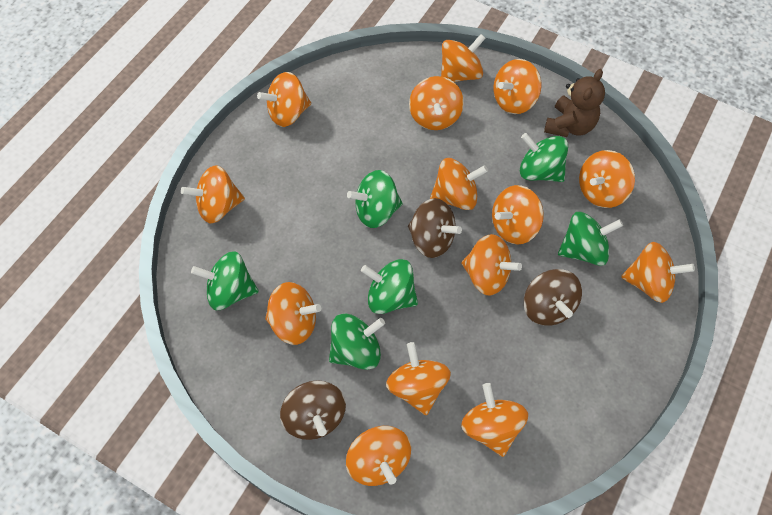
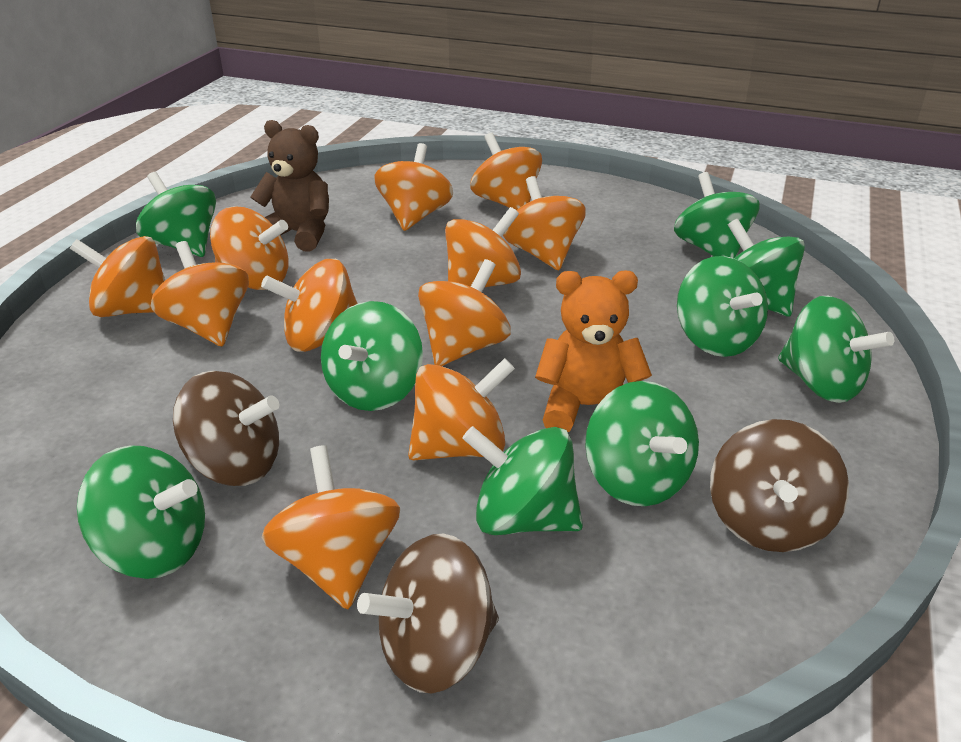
green spinning top: 6 -> 9
orange spinning top: 14 -> 11
orange teddy bear: 0 -> 1

